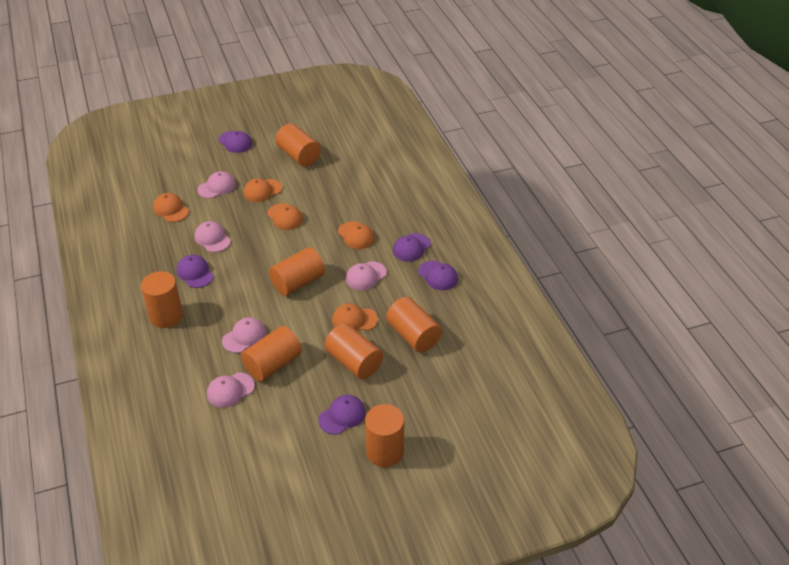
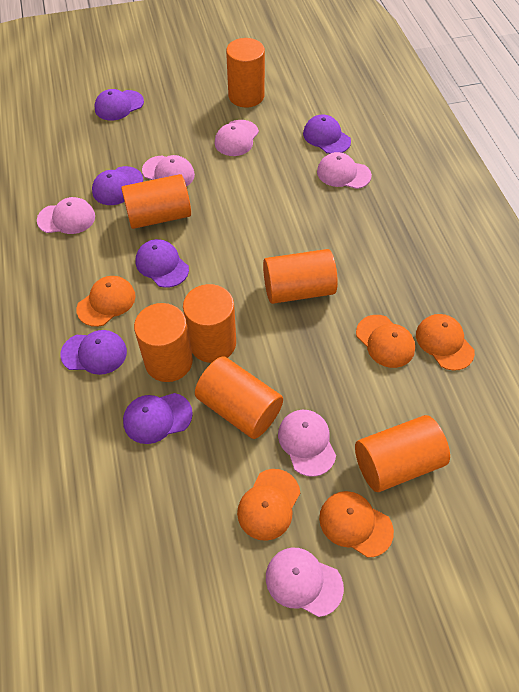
pink cap: 5 -> 6
purple cap: 5 -> 6

